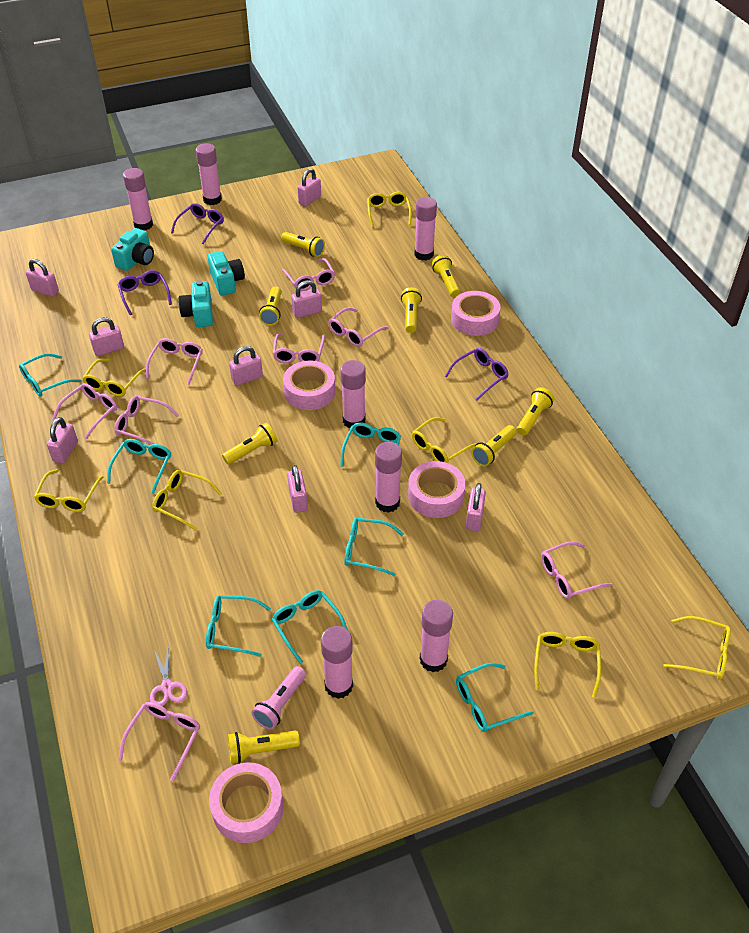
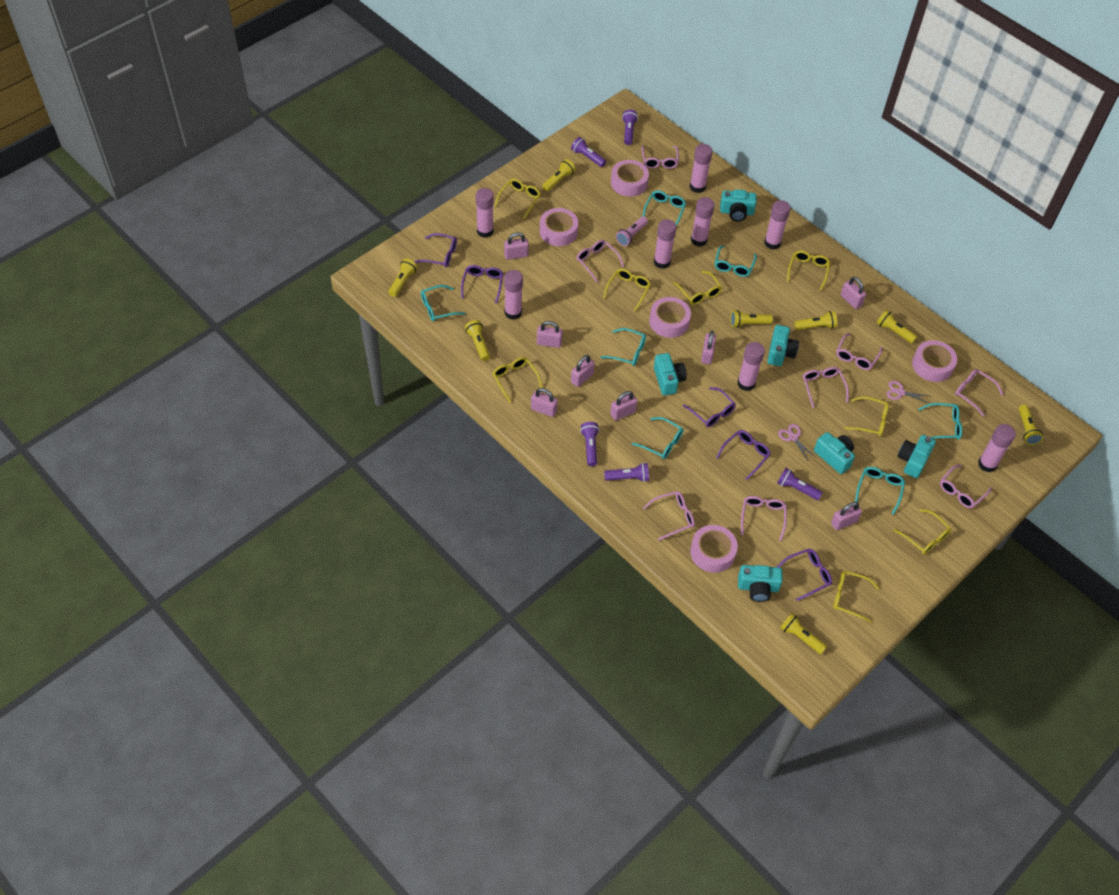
pink glue stick: 7 -> 8
pink scissors: 1 -> 2
pink tape: 4 -> 5
purple flashlight: 0 -> 5
purple glasses: 3 -> 5
turquoise camera: 3 -> 6
yellow glasses: 7 -> 8

